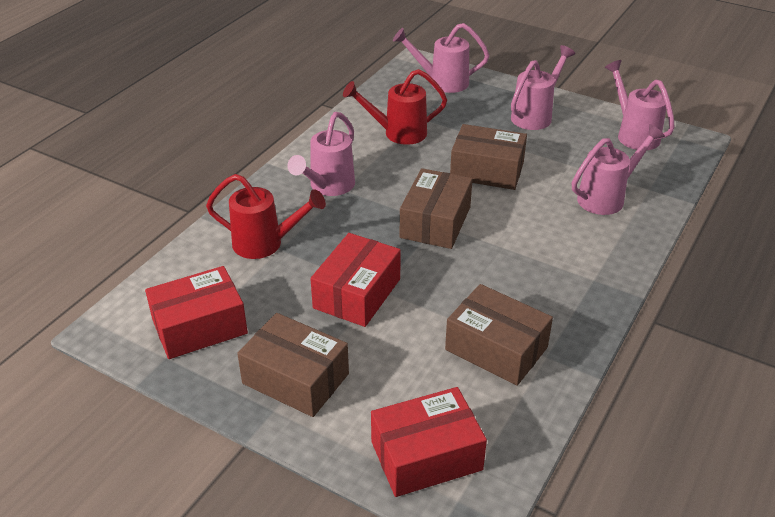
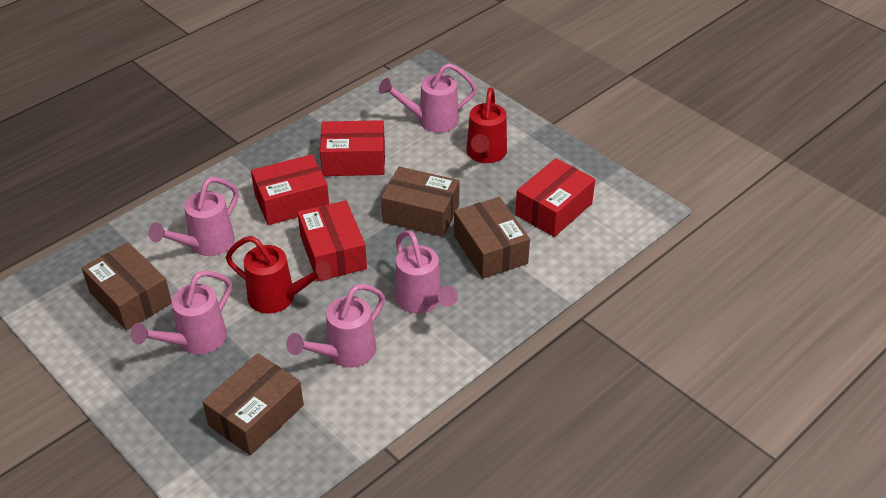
red box: 3 -> 4

